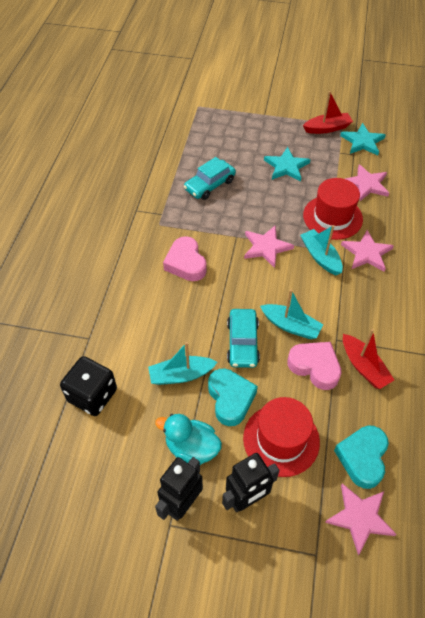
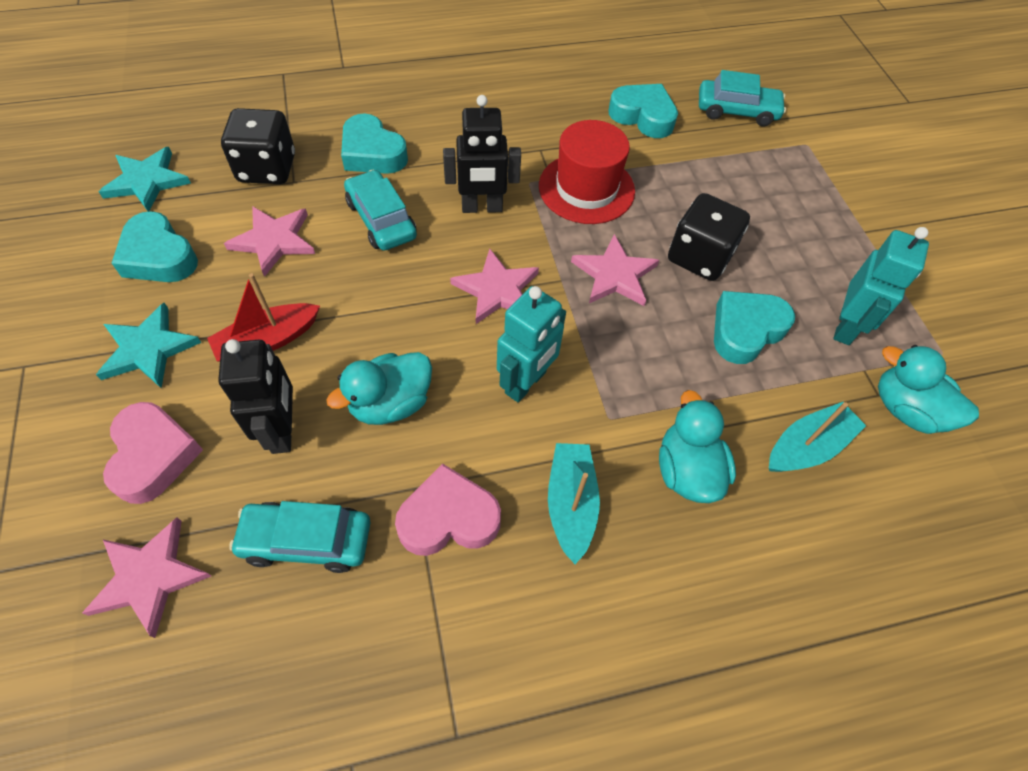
black dice: 1 -> 2
red boat: 2 -> 1
red hat: 2 -> 1
turquoise boat: 3 -> 2
turquoise car: 2 -> 3
turquoise duck: 1 -> 3
turquoise heart: 2 -> 4
turquoise robot: 0 -> 2

